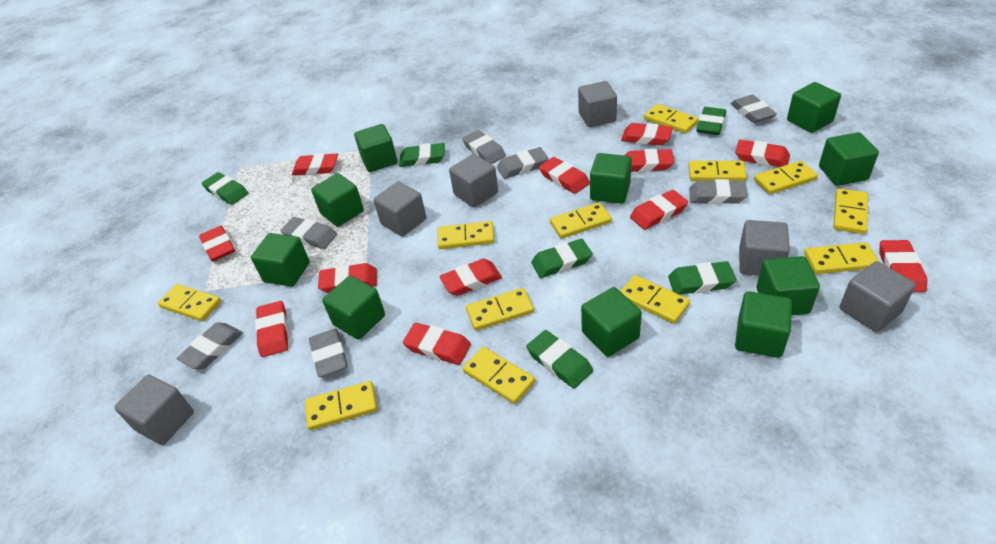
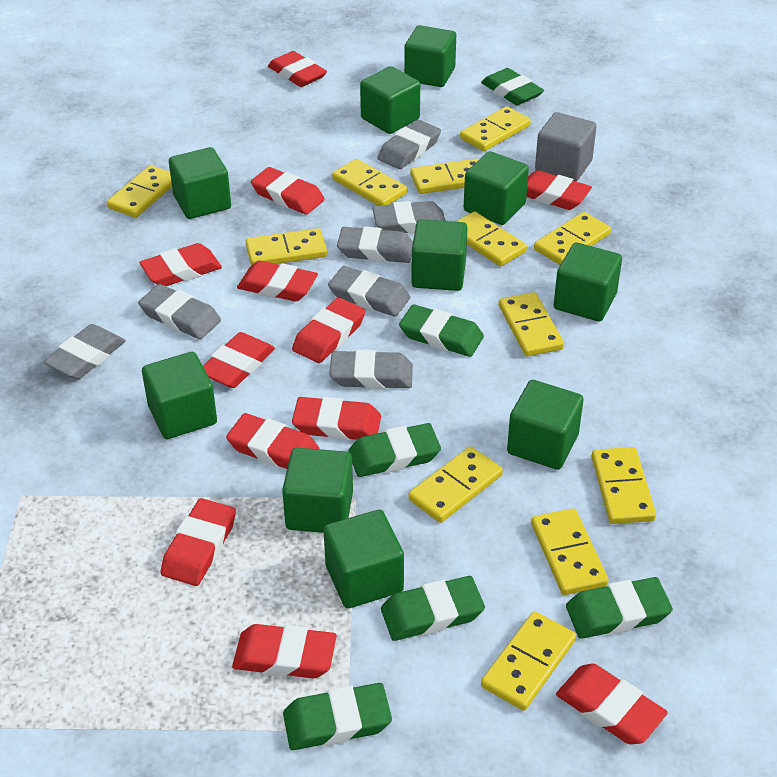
grey cube: 6 -> 1

